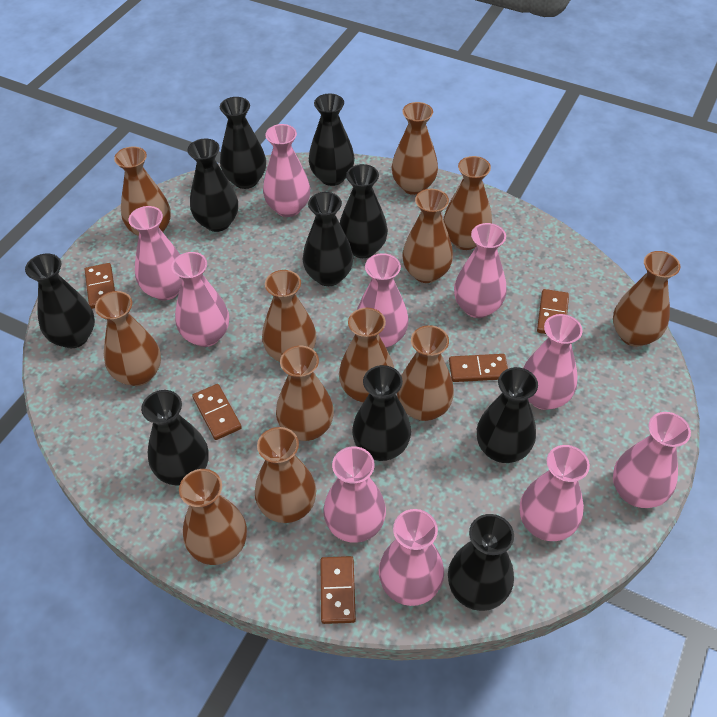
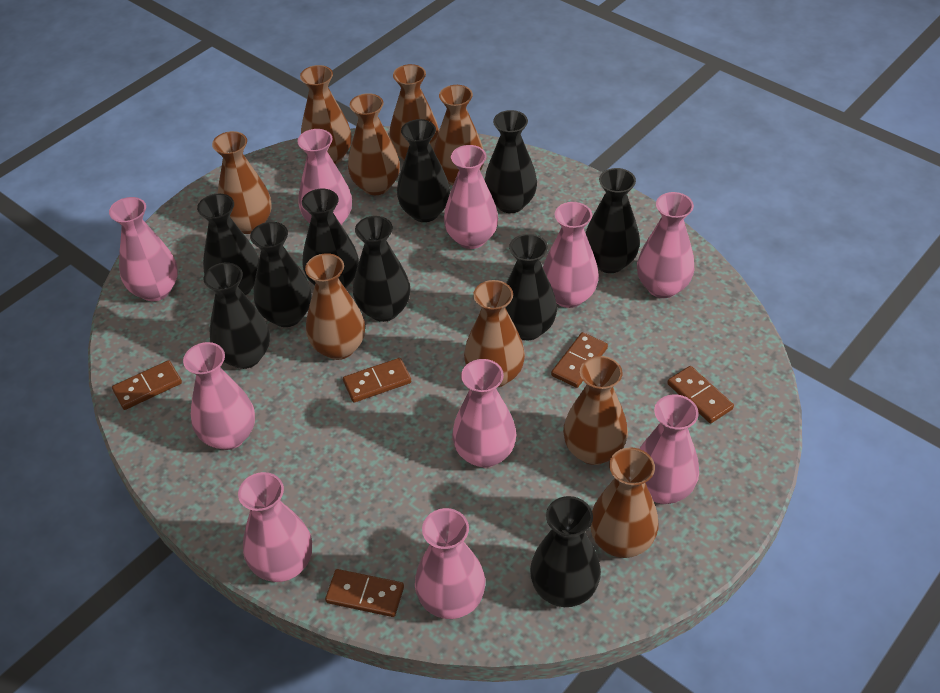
brown vase: 12 -> 9

